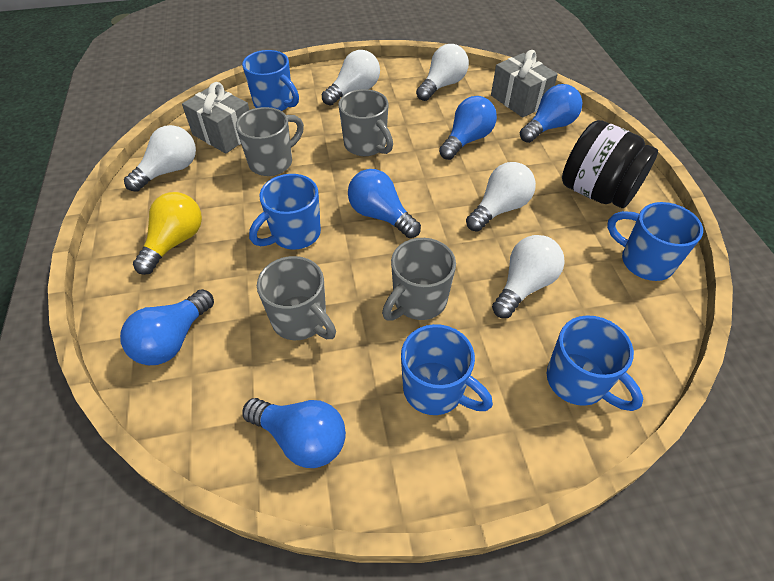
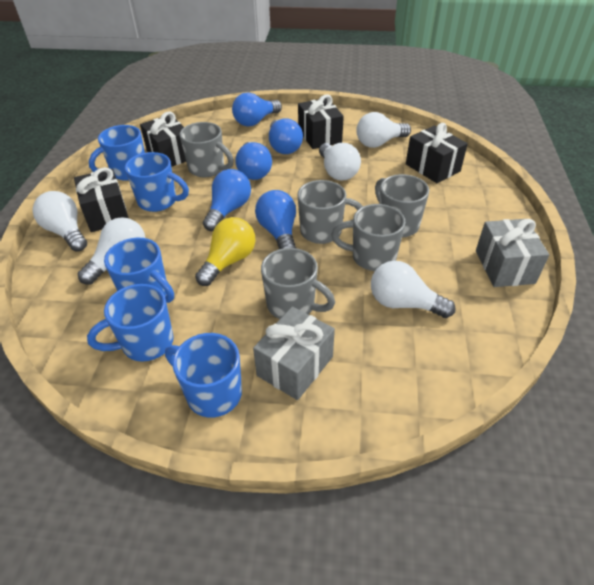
black gift: 0 -> 4
black jar: 1 -> 0
grey mug: 4 -> 5

